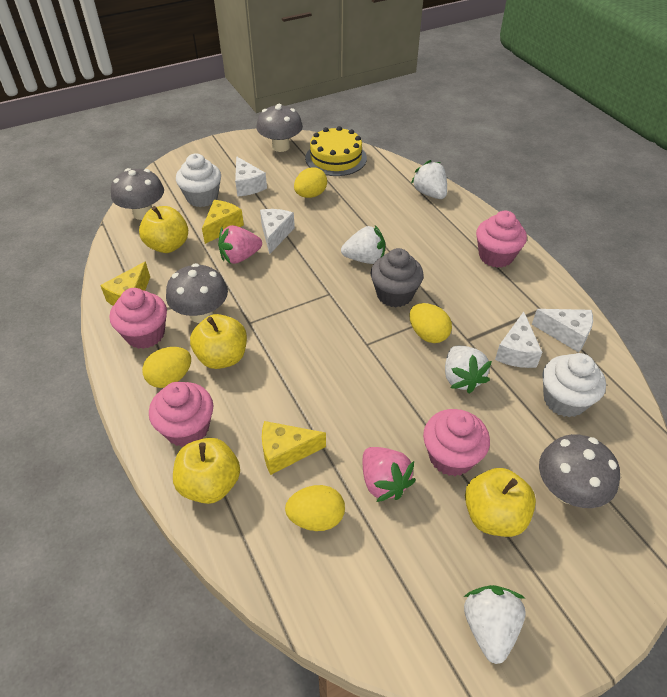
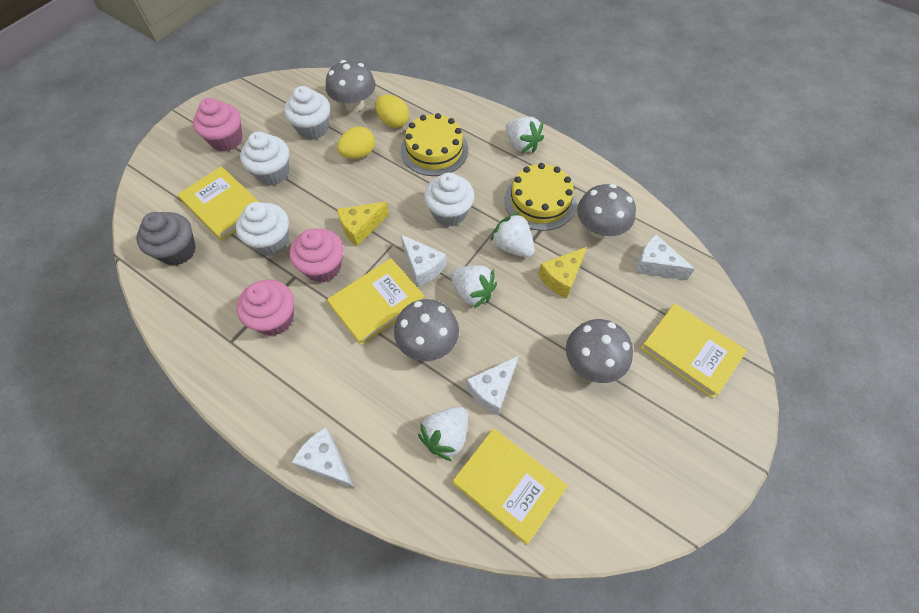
pink cupcake: 4 -> 3
pink strawberry: 2 -> 0
white cupcake: 2 -> 4
yellow apple: 4 -> 0
yellow book: 0 -> 4
yellow cake: 1 -> 2
yellow cheese: 3 -> 2
yellow egg: 4 -> 2

